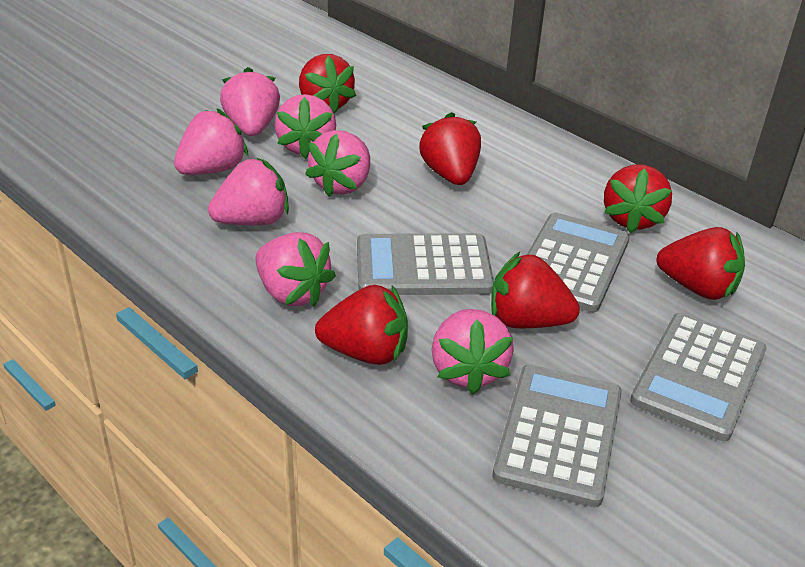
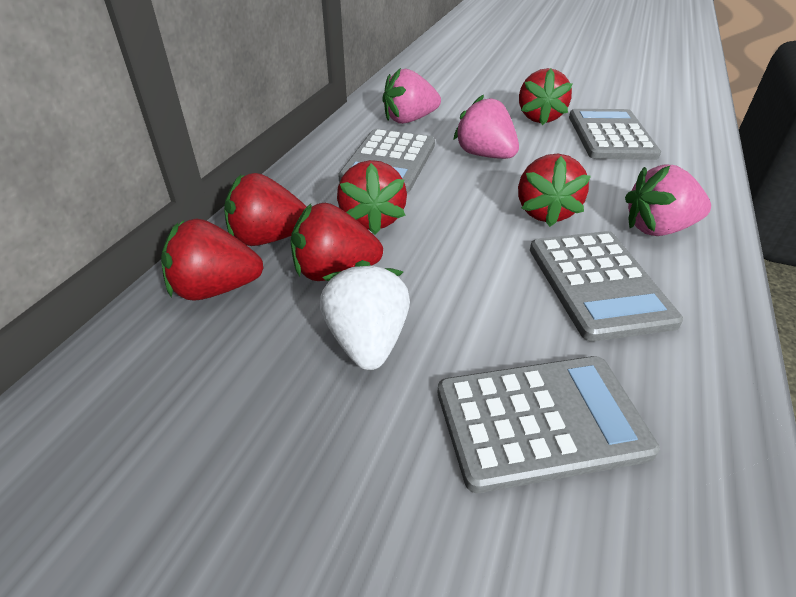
pink strawberry: 7 -> 3
white strawberry: 0 -> 1

